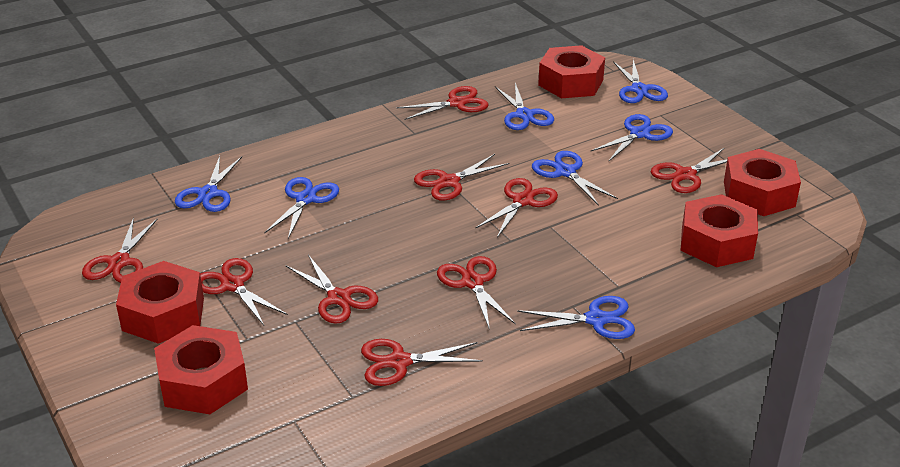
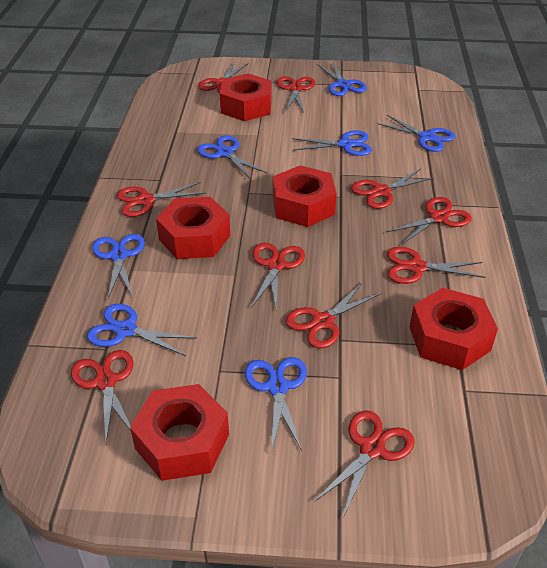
red scissors: 9 -> 10

